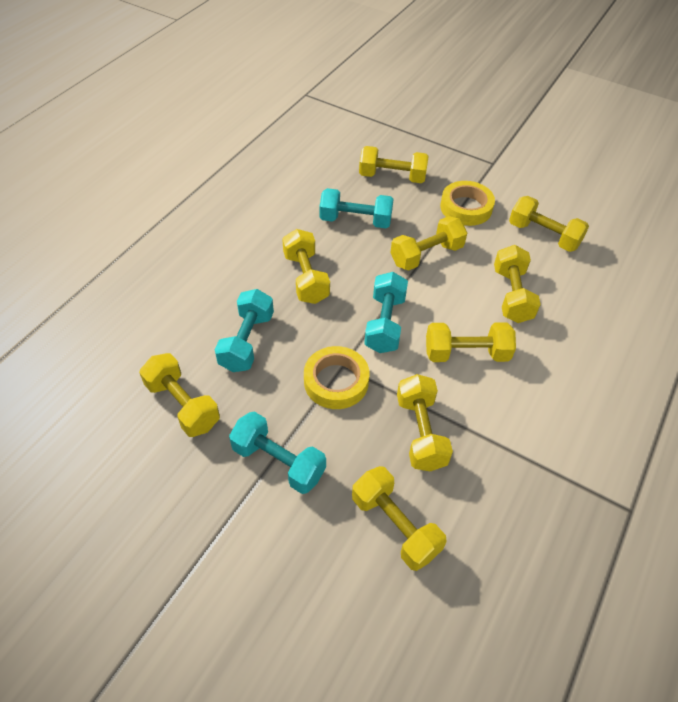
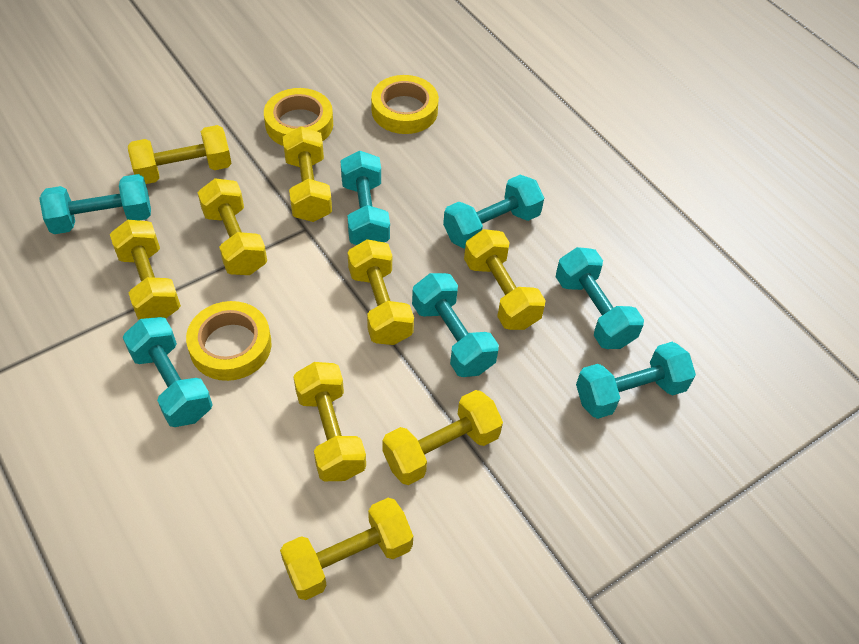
turquoise dumbbell: 4 -> 7
yellow tape: 2 -> 3

